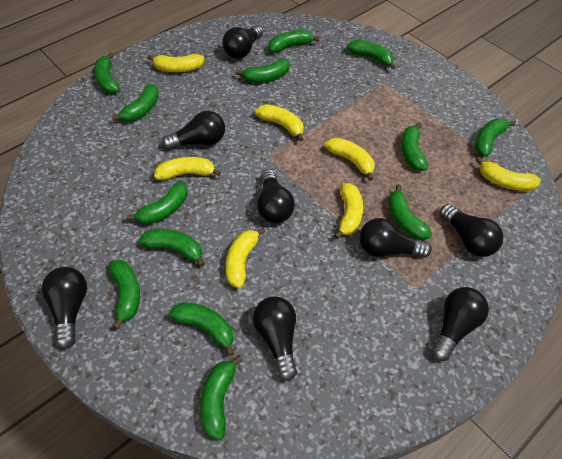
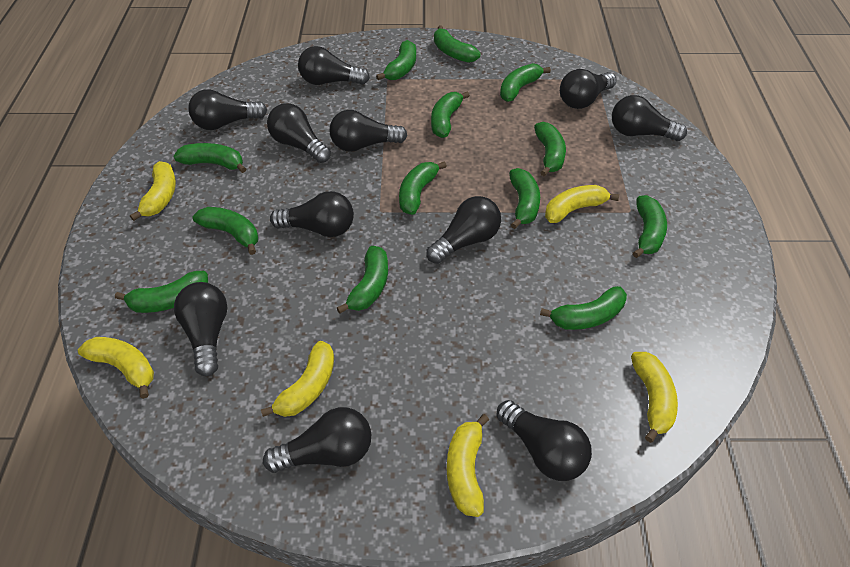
black light bulb: 8 -> 11
yellow banana: 7 -> 6

